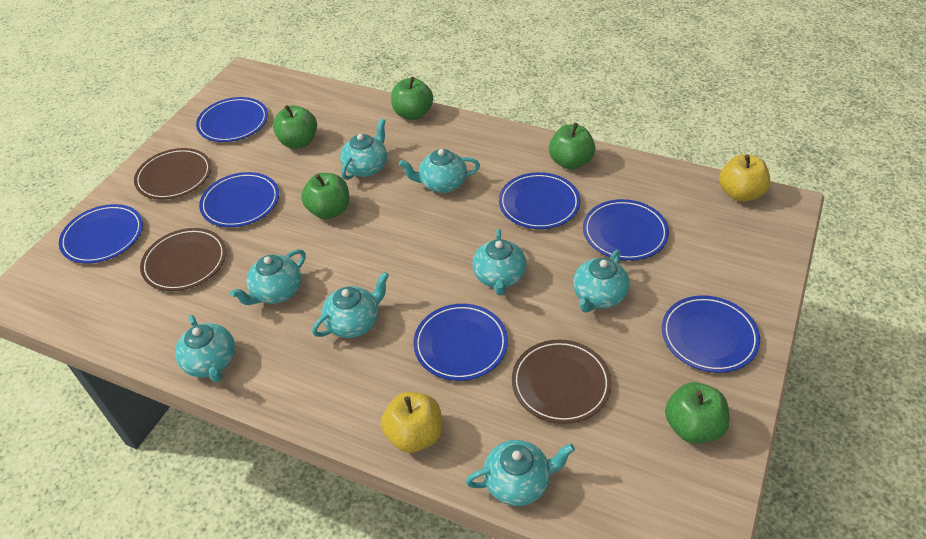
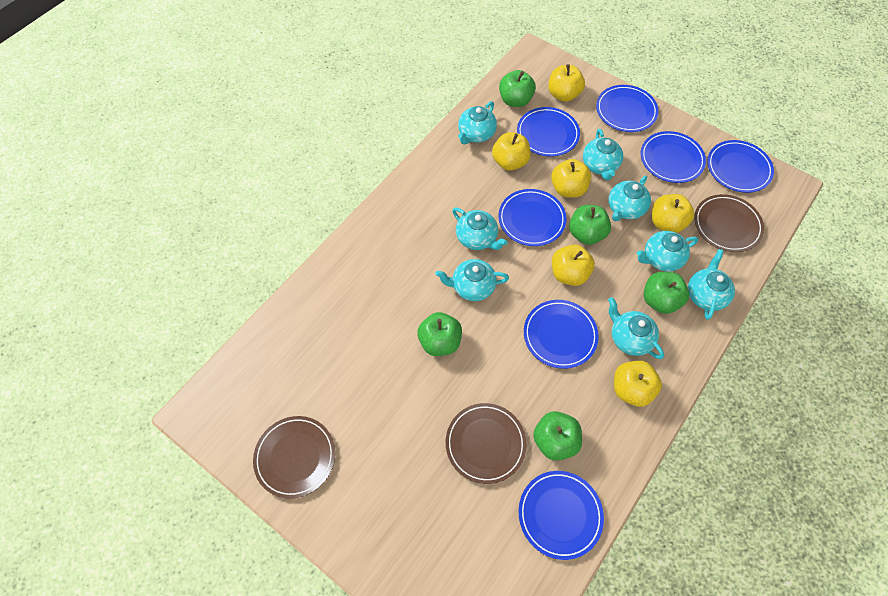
yellow apple: 2 -> 6

